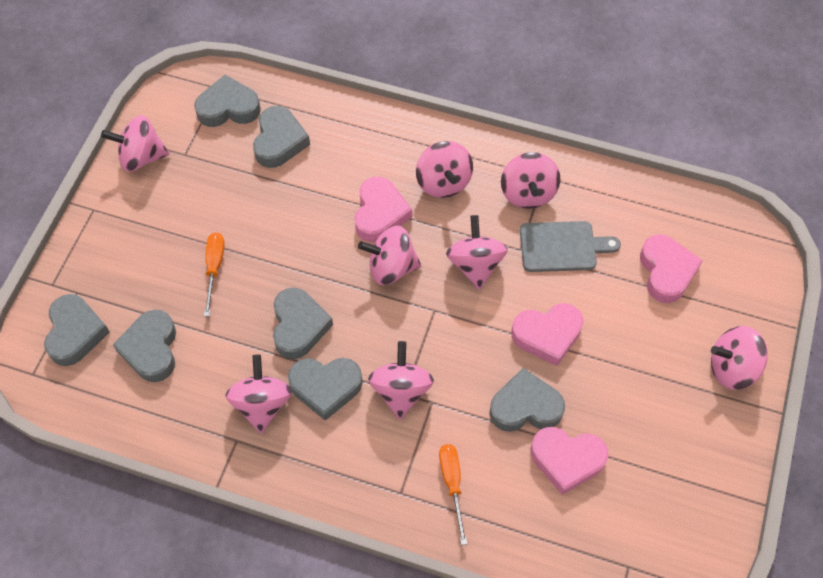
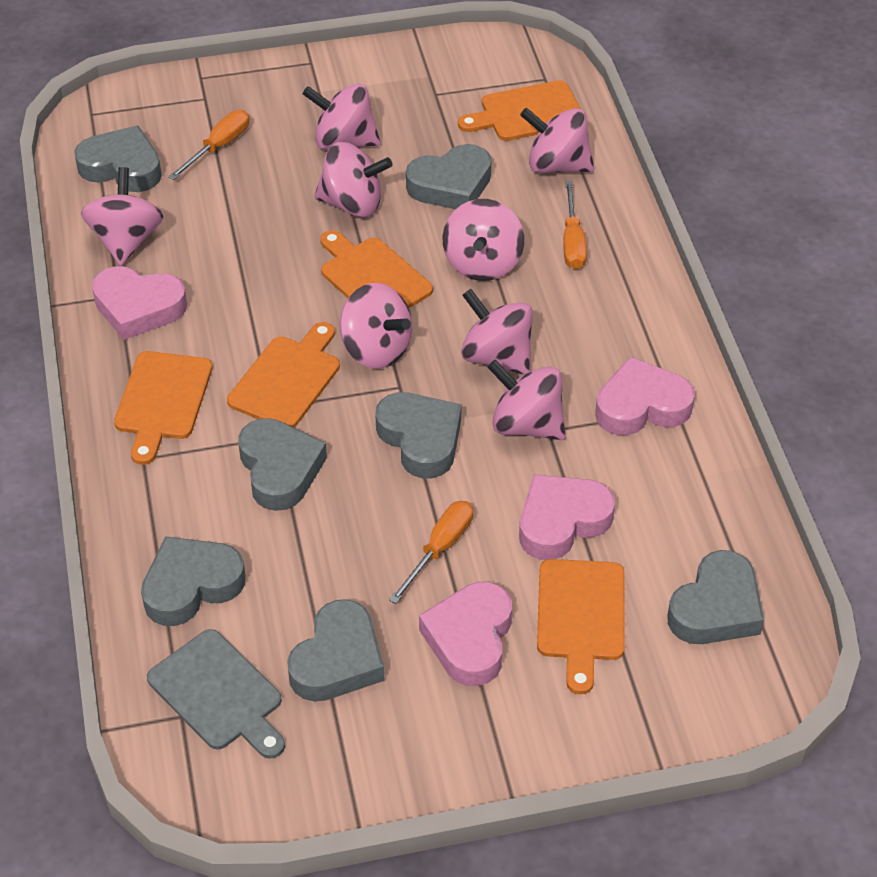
orange cutting board: 0 -> 5
orange screwdriver: 2 -> 3

